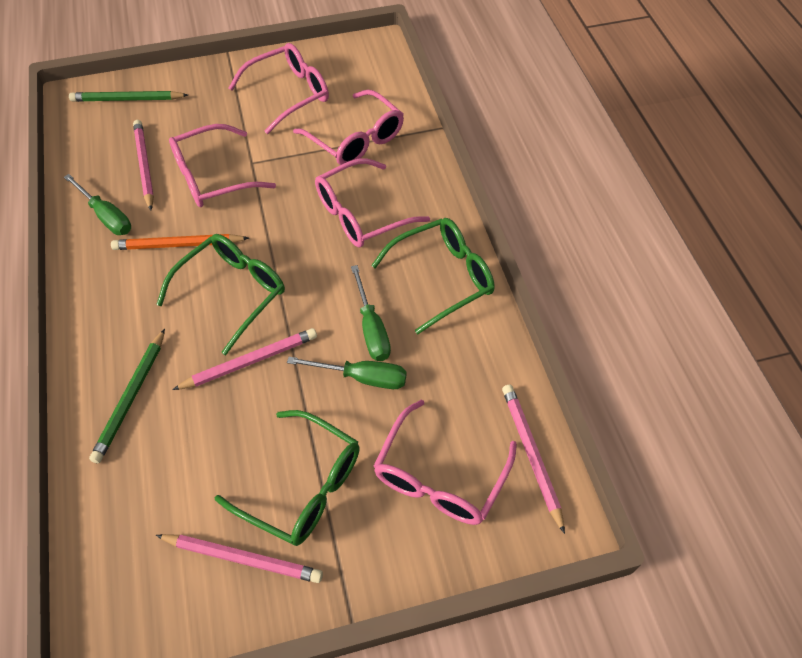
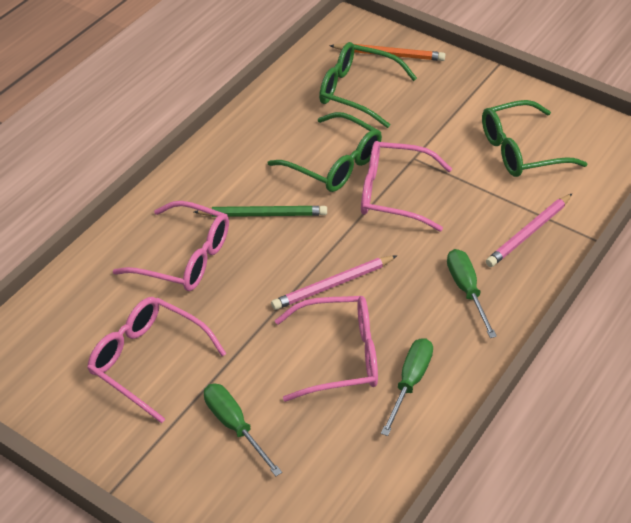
green pencil: 2 -> 1
pink glasses: 5 -> 4
pink pencil: 4 -> 2

